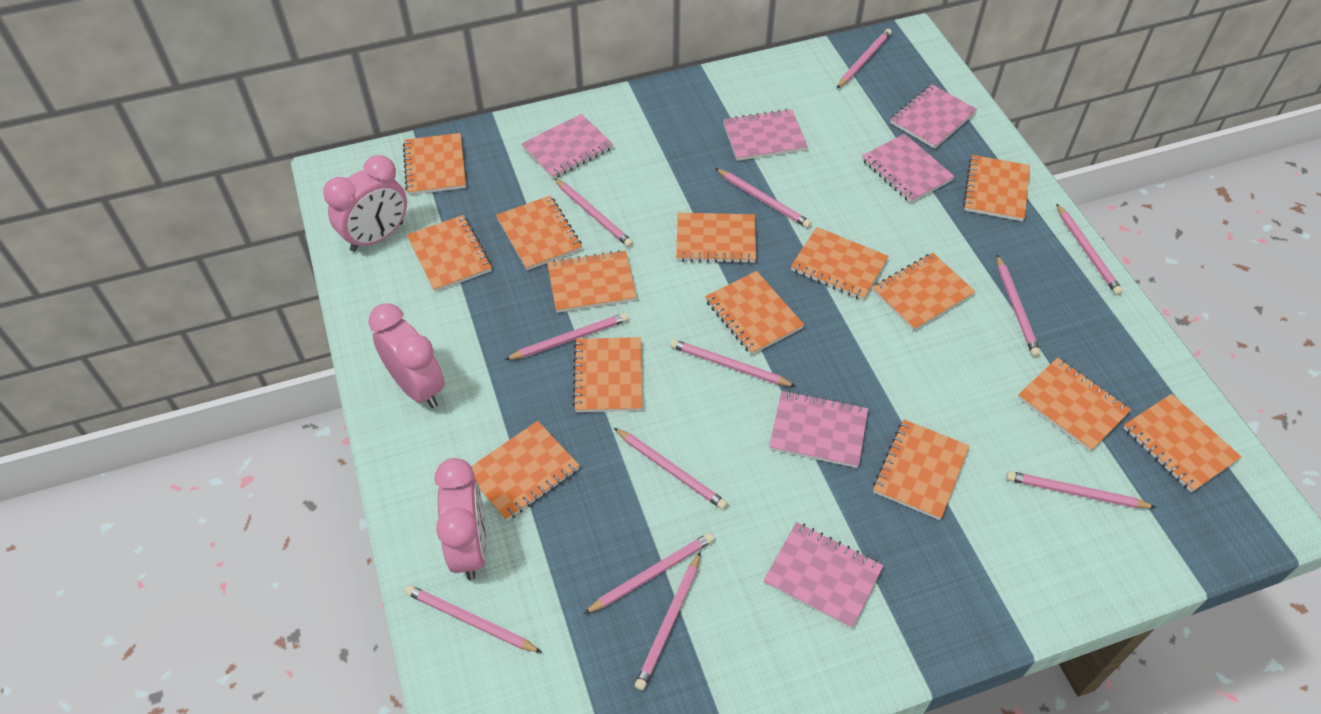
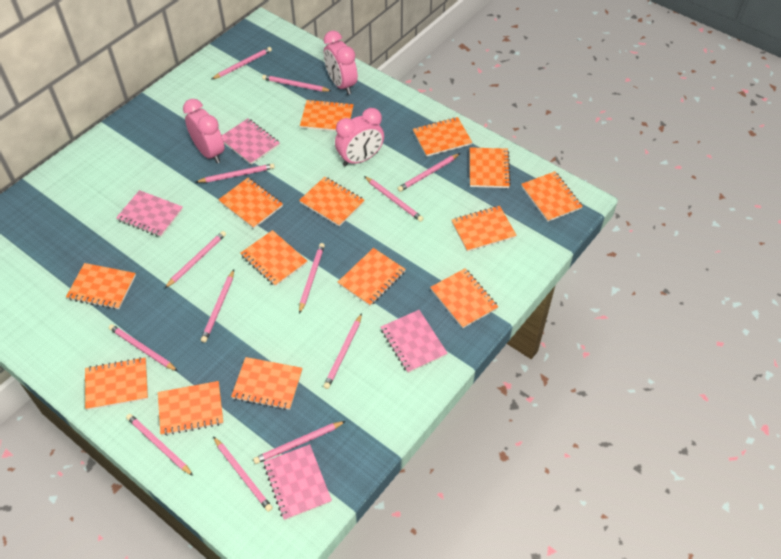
pink notebook: 6 -> 4
pink pencil: 12 -> 13

